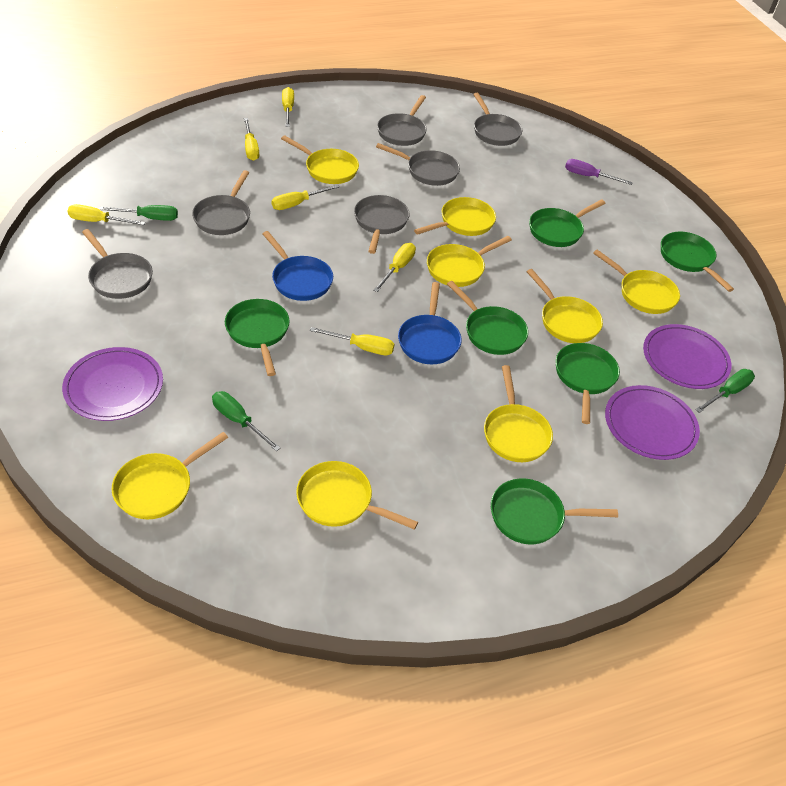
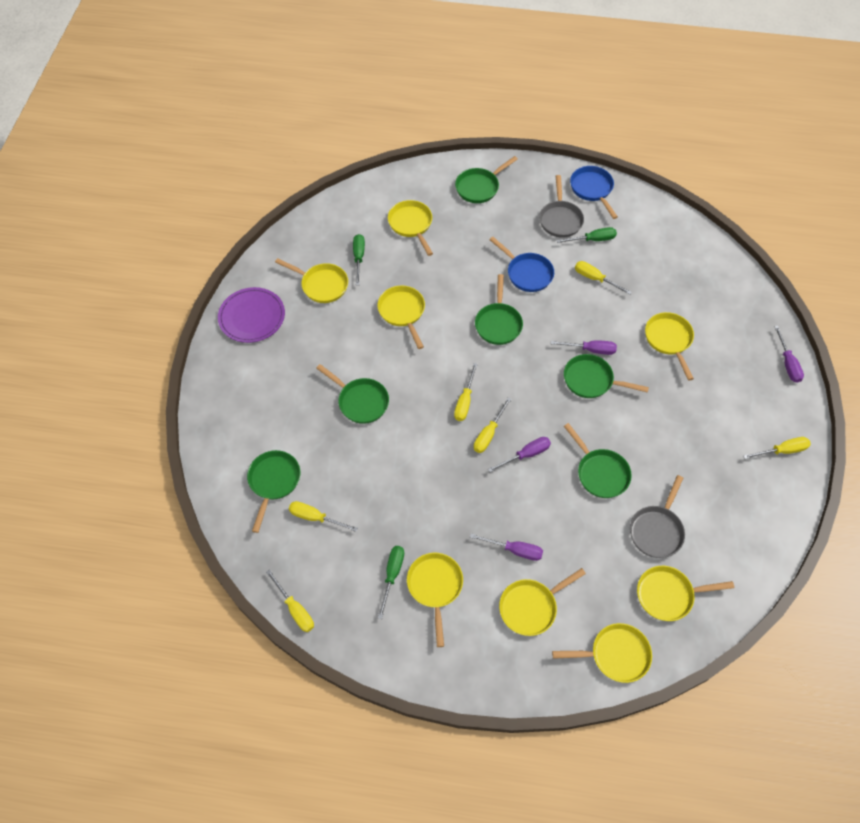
grey pan: 6 -> 2
purple plate: 3 -> 1
purple screwdriver: 1 -> 4

